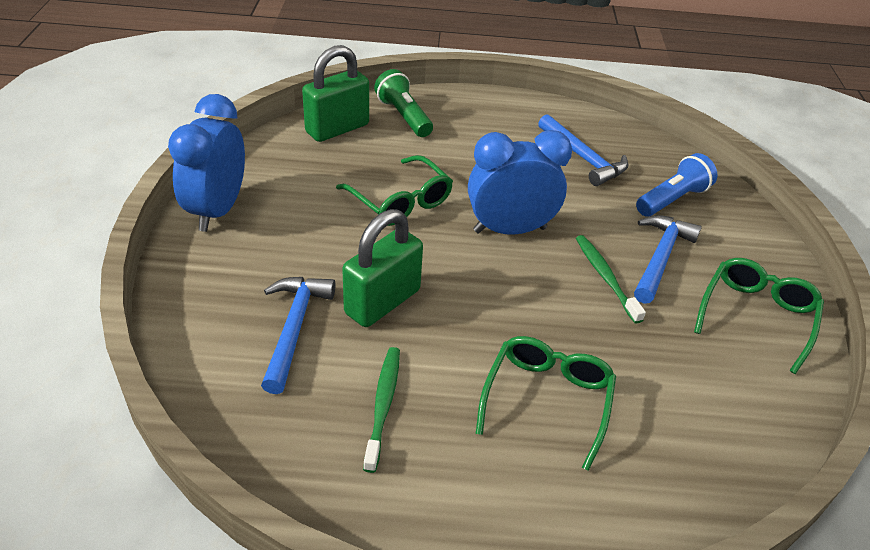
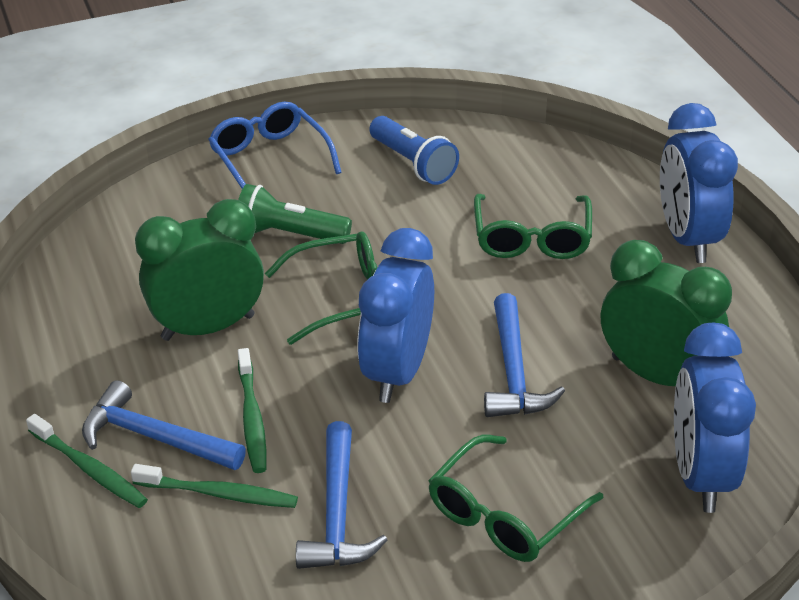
blue clock: 2 -> 3
blue glasses: 0 -> 1
green clock: 0 -> 2
green padlock: 2 -> 0
green toothbrush: 2 -> 3

